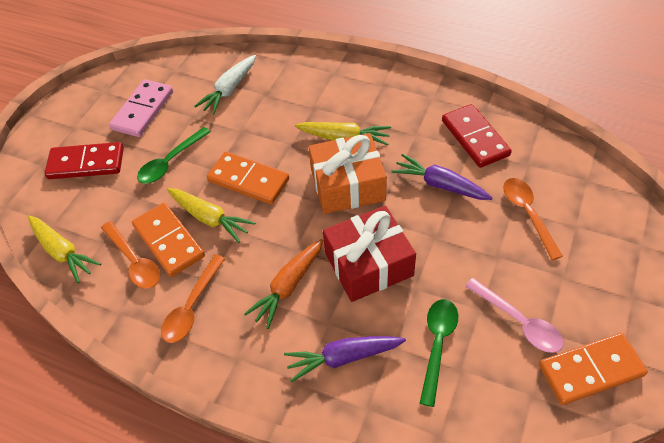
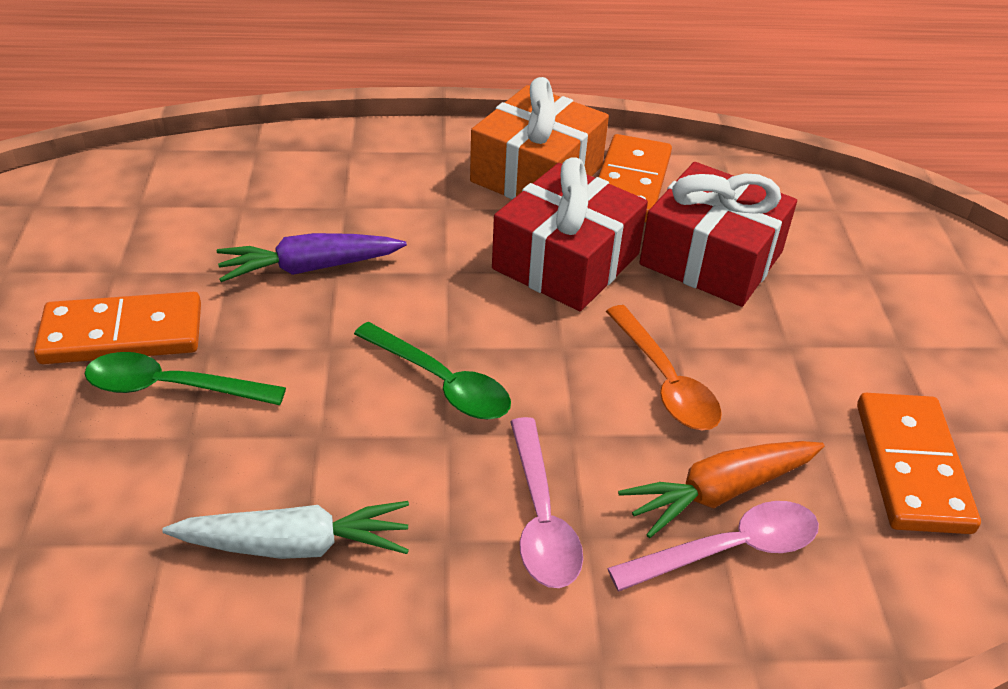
orange spoon: 3 -> 1
pink domino: 1 -> 0
pink spoon: 1 -> 2
purple carrot: 2 -> 1
red domino: 2 -> 0
red gift: 1 -> 2
yellow carrot: 3 -> 0

